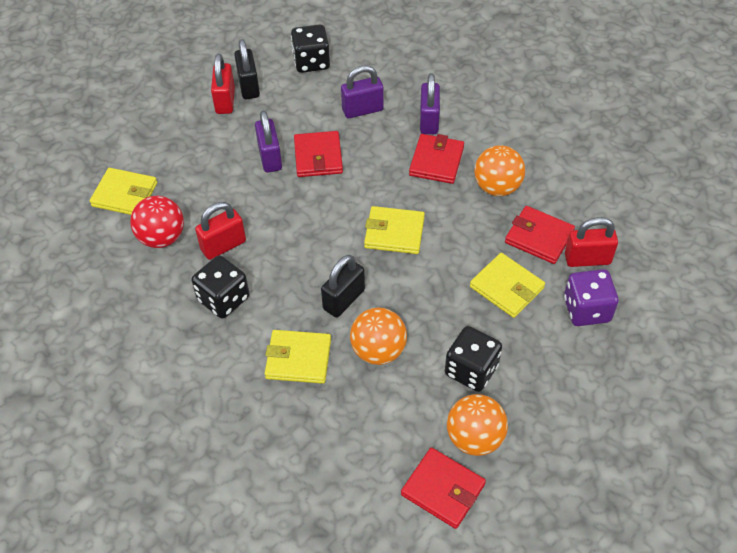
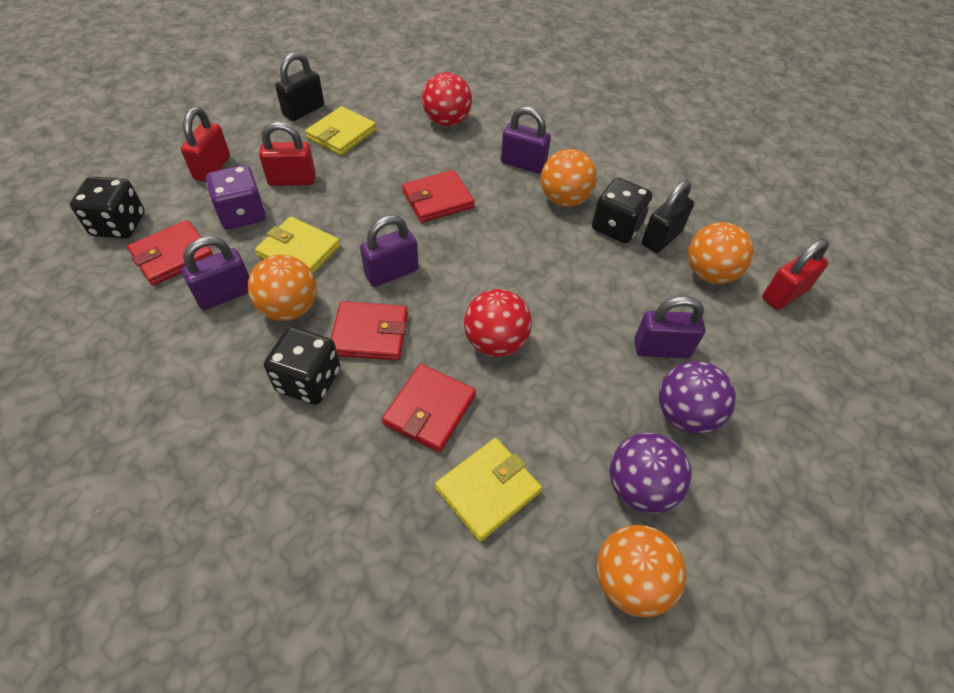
orange ball: 3 -> 4
purple ball: 0 -> 2
purple padlock: 3 -> 4
red ball: 1 -> 2
yellow wallet: 4 -> 3

